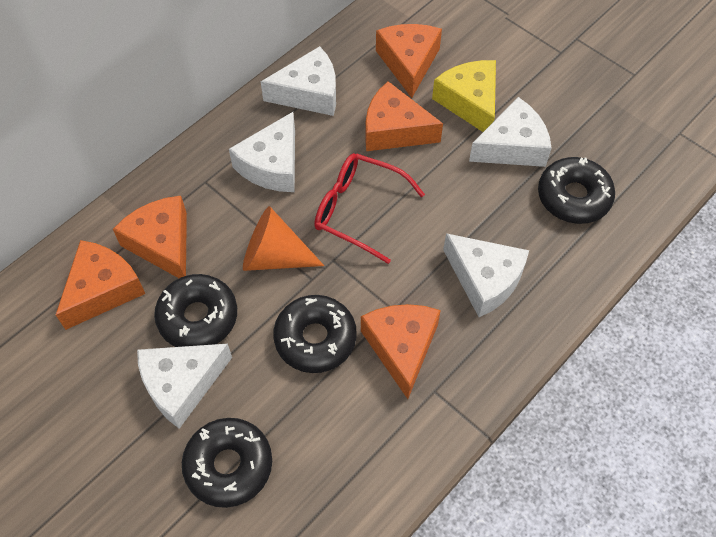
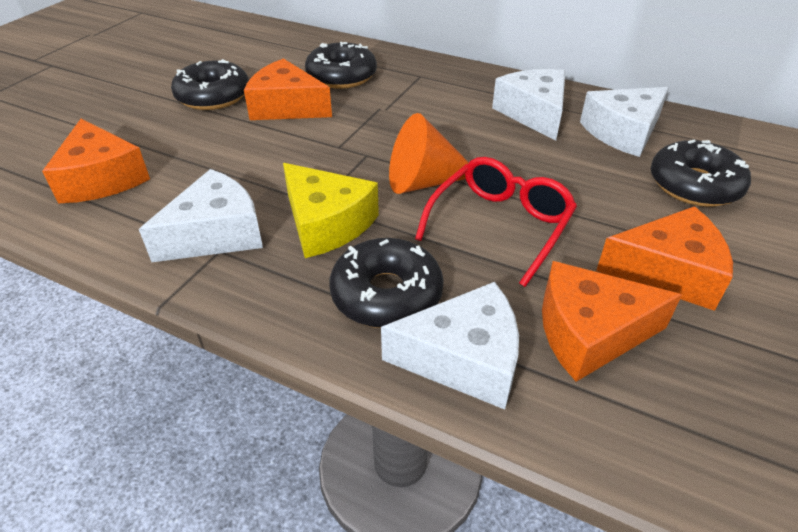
orange cheese: 5 -> 4
white cheese: 5 -> 4

